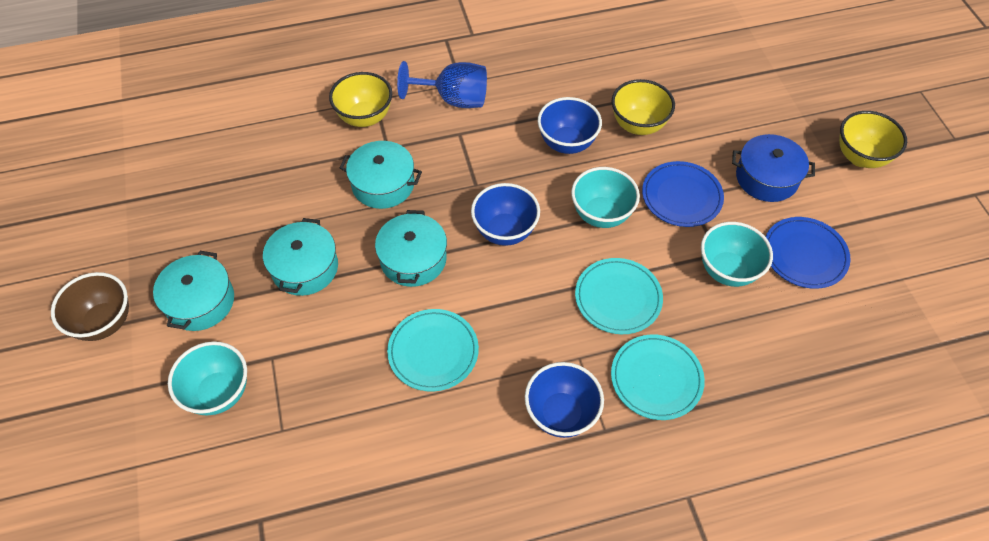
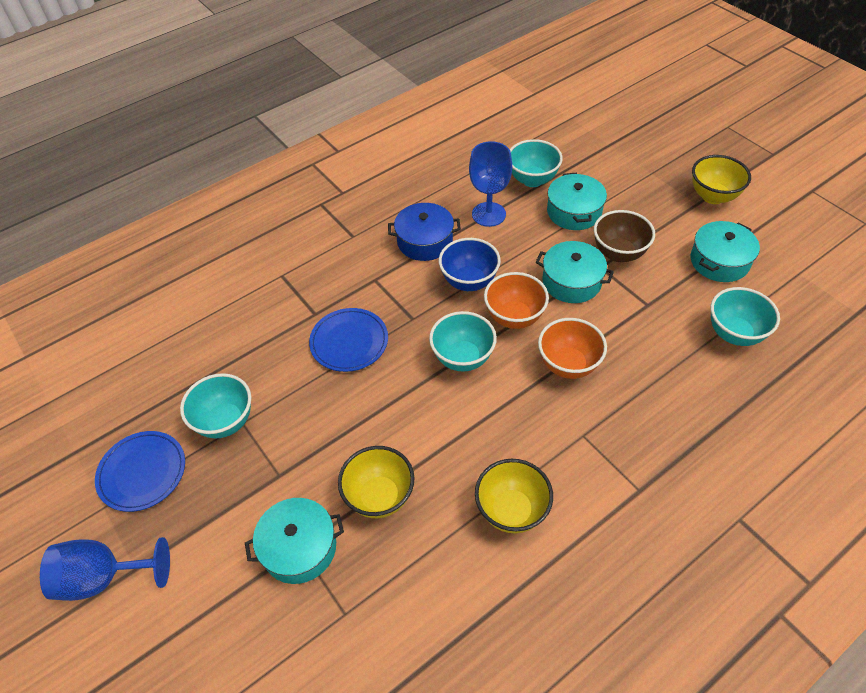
blue bowl: 3 -> 1
blue goblet: 1 -> 2
orange bowl: 0 -> 2
turquoise bowl: 3 -> 4
turquoise plate: 3 -> 0

